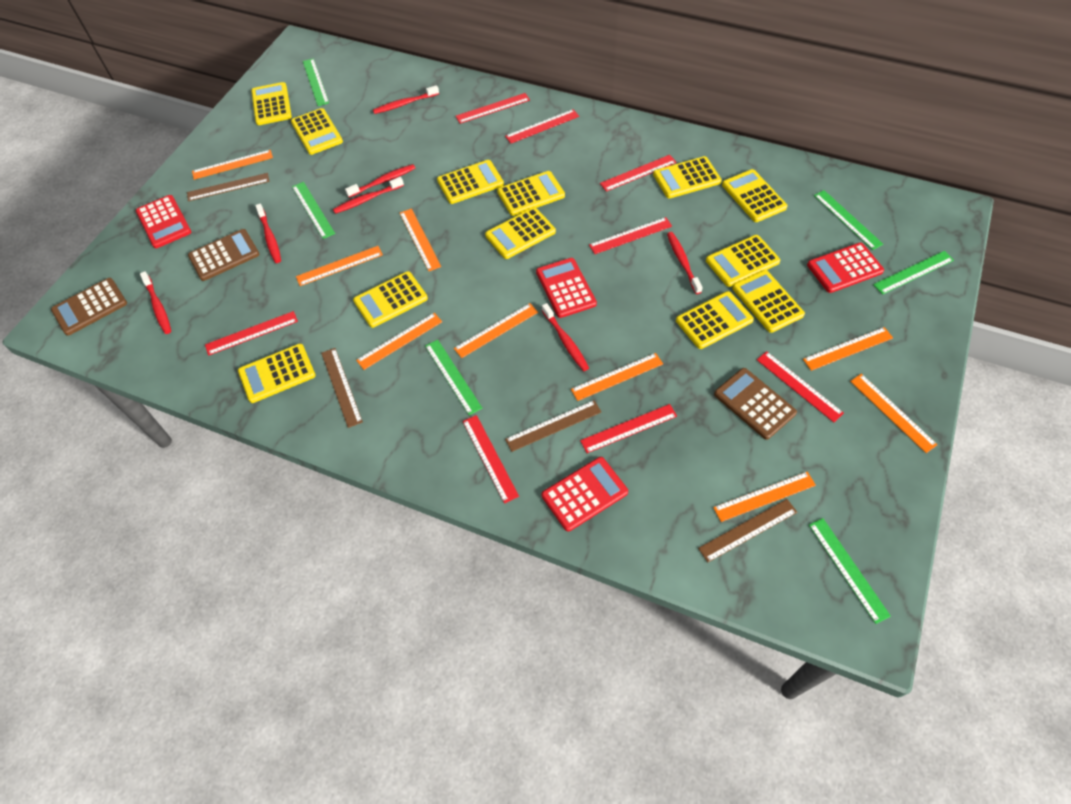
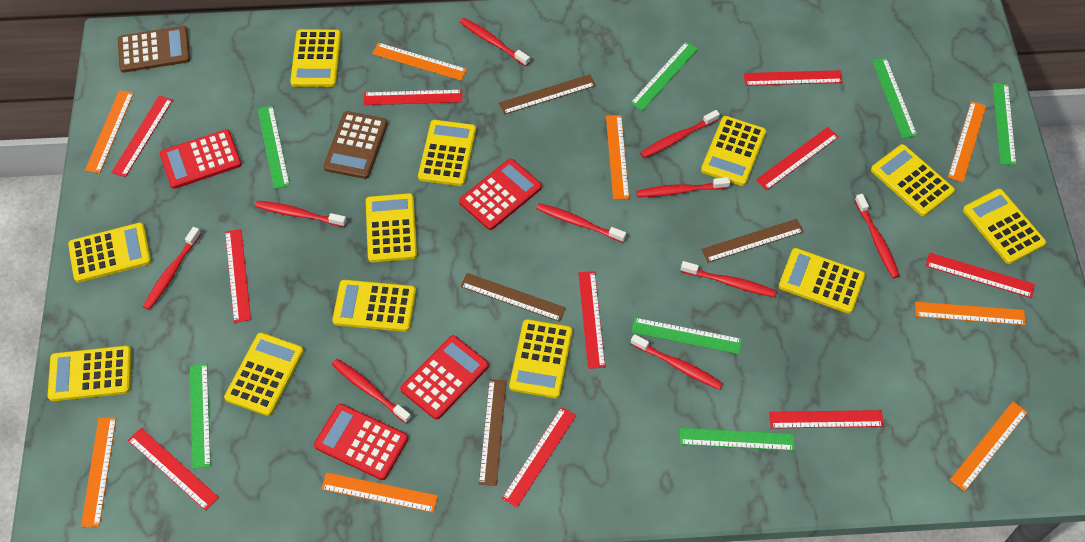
brown calculator: 3 -> 2
green ruler: 6 -> 7
orange ruler: 9 -> 8
red ruler: 8 -> 10
red toothbrush: 7 -> 10

